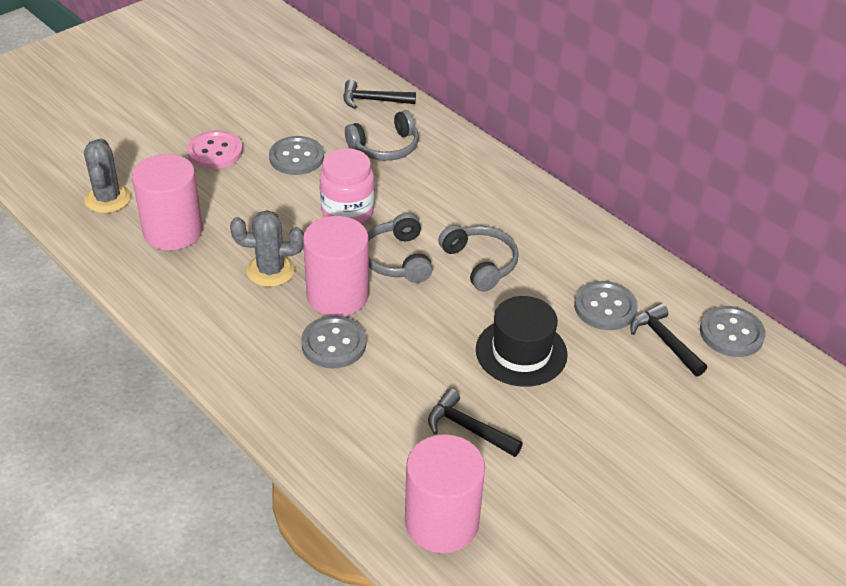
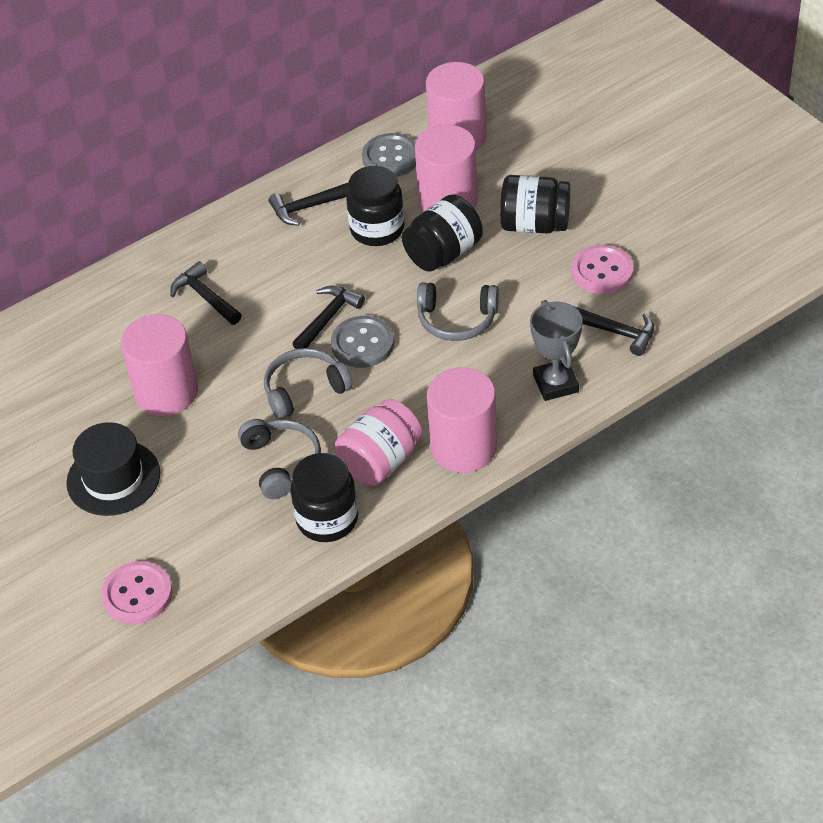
black hammer: 3 -> 4
black jar: 0 -> 4
grey button: 4 -> 2
grey cactus: 2 -> 0
grey trophy: 0 -> 1
pink button: 1 -> 2
pink cylinder: 3 -> 4

